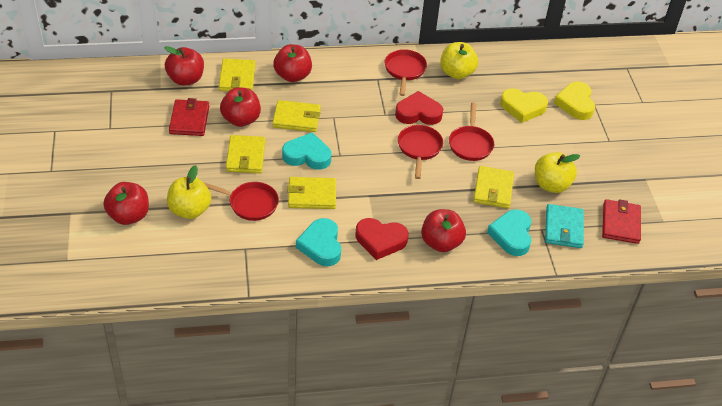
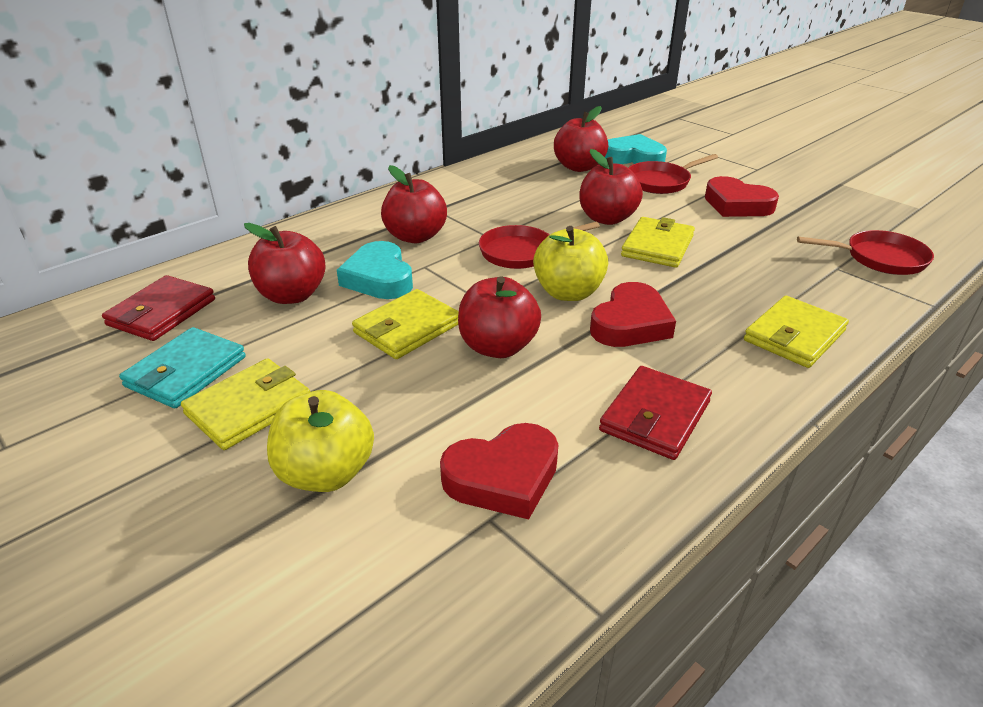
red heart: 2 -> 3
red pan: 4 -> 3
turquoise heart: 3 -> 2
yellow apple: 3 -> 2
yellow heart: 2 -> 0
yellow wallet: 5 -> 4

